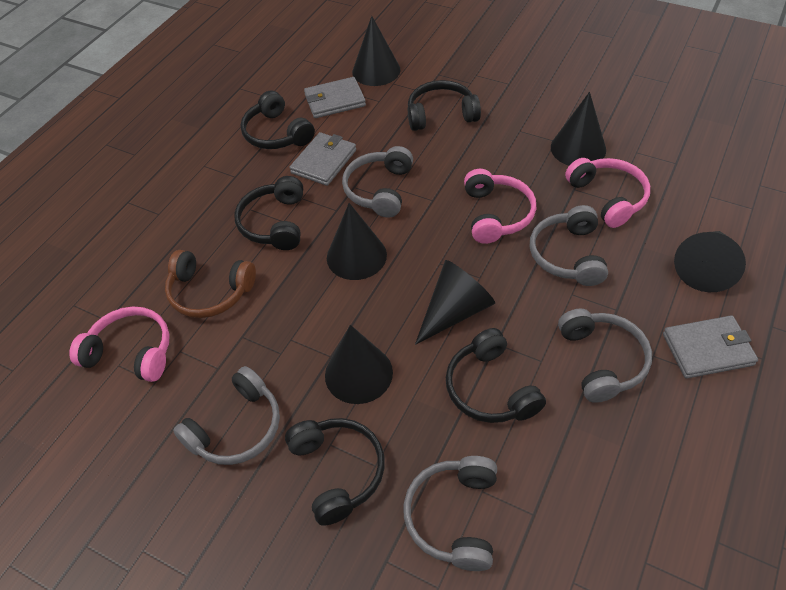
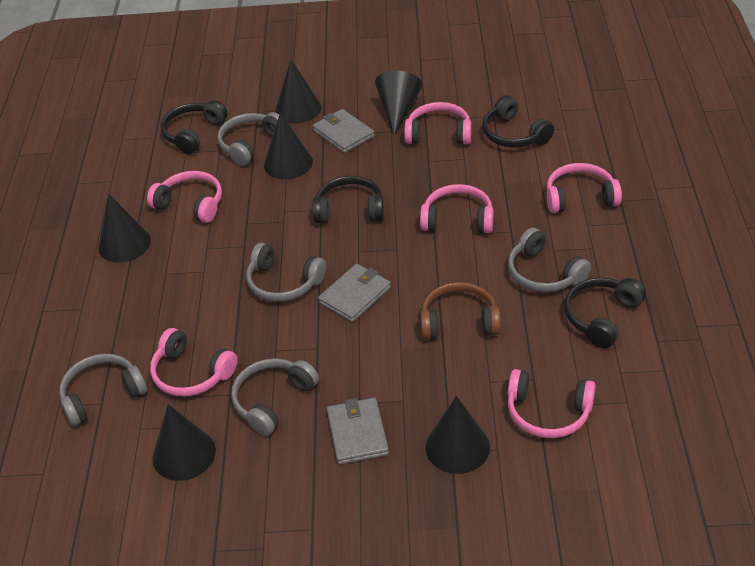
black headphones: 5 -> 4
pink headphones: 3 -> 6

